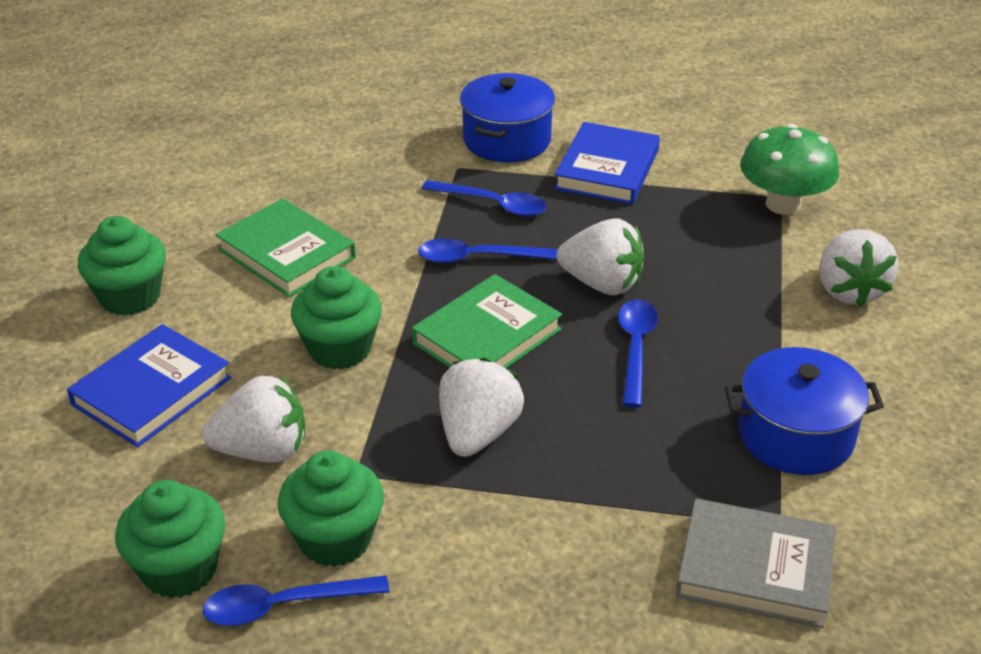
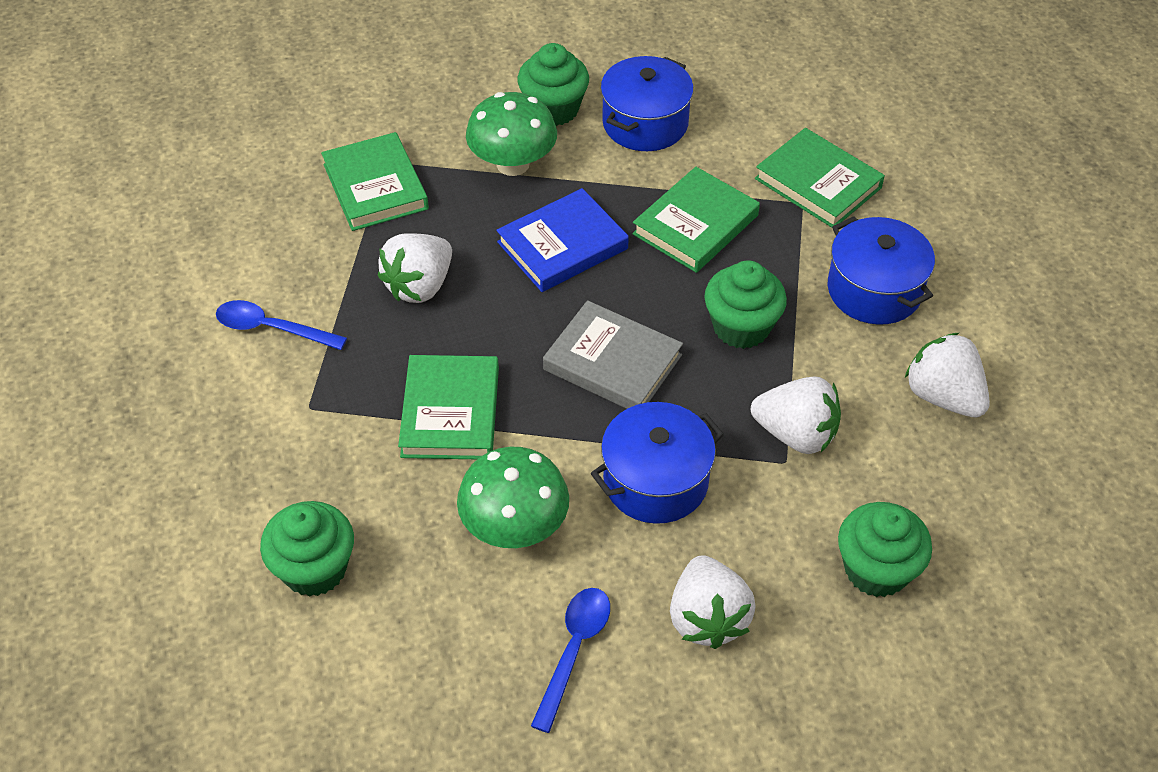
blue book: 2 -> 1
blue pot: 2 -> 3
blue spoon: 4 -> 2
green book: 2 -> 4
green mushroom: 1 -> 2

